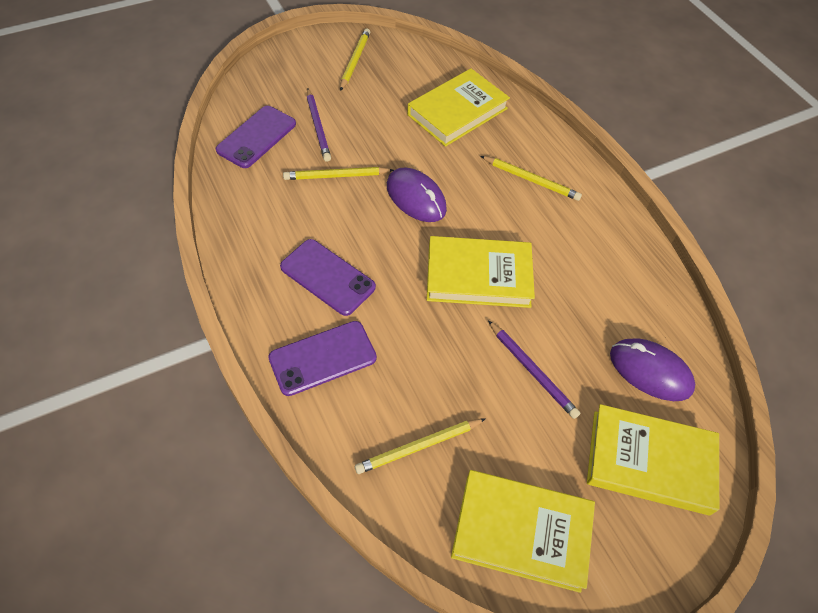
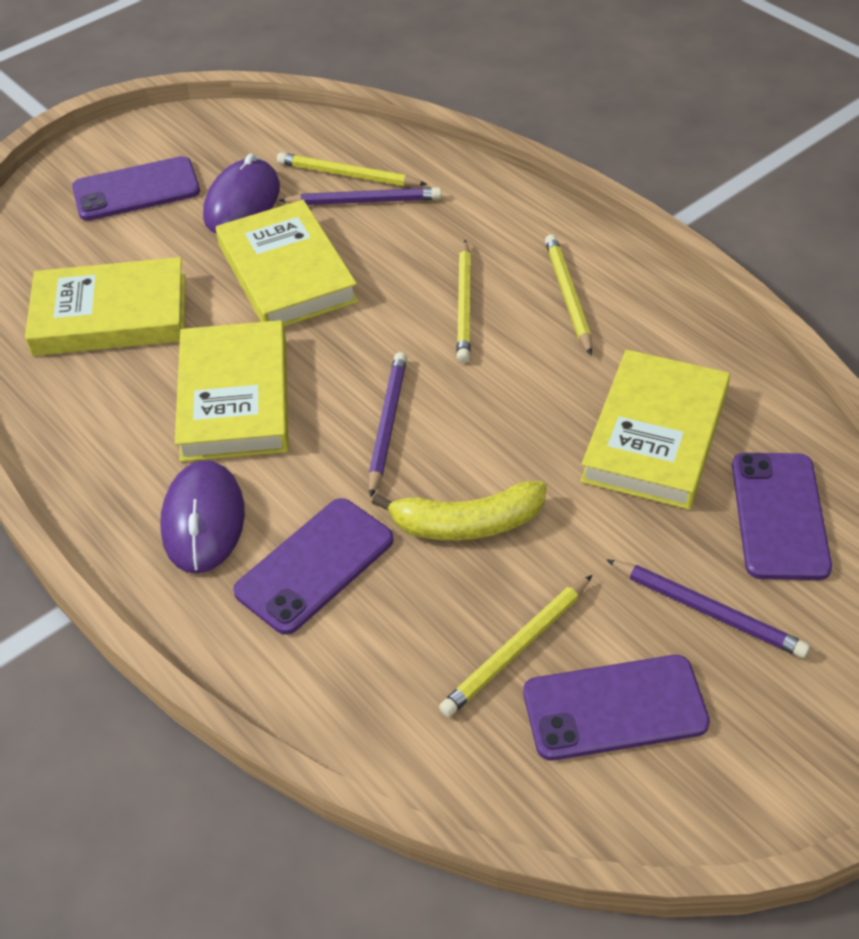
purple pencil: 2 -> 3
purple phone: 3 -> 4
yellow banana: 0 -> 1

